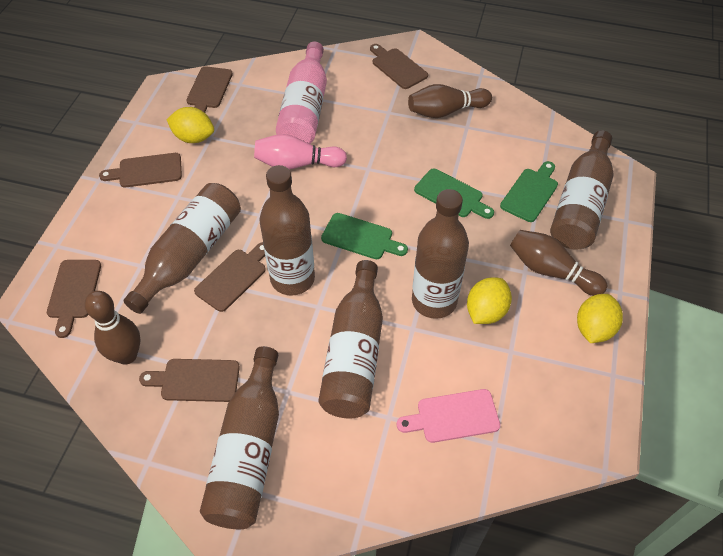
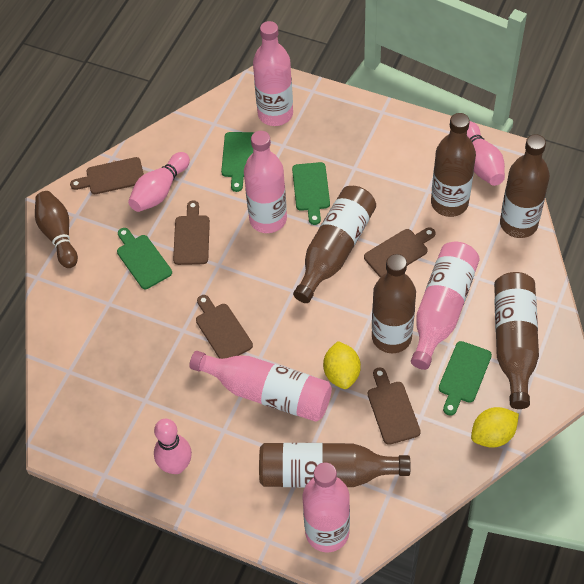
brown bowling pin: 3 -> 1
brown cutting board: 6 -> 5
green cutting board: 3 -> 4
pink bottle: 1 -> 5
pink bowling pin: 1 -> 3
pink cutting board: 1 -> 0
yellow lemon: 3 -> 2

